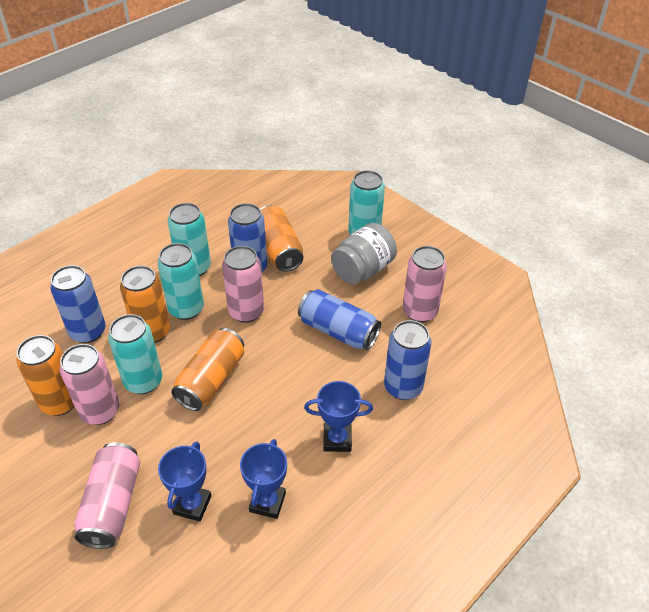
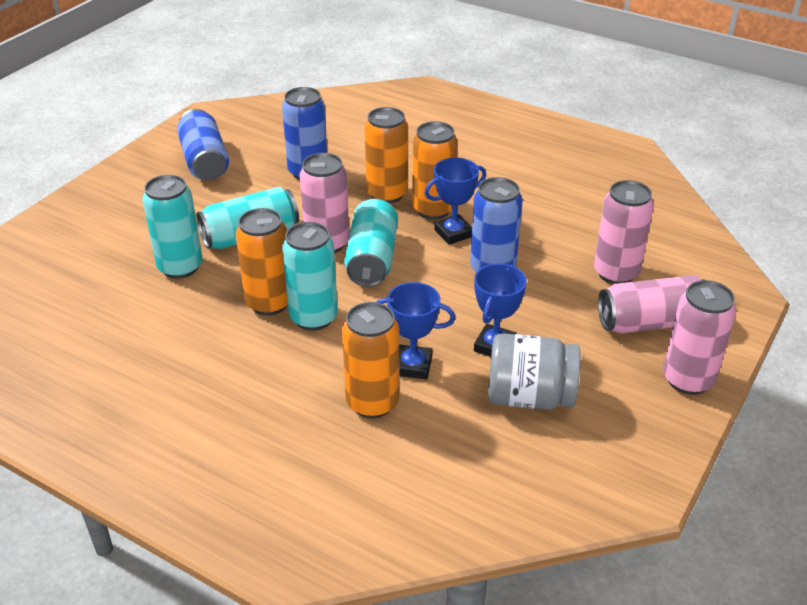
blue can: 4 -> 3

